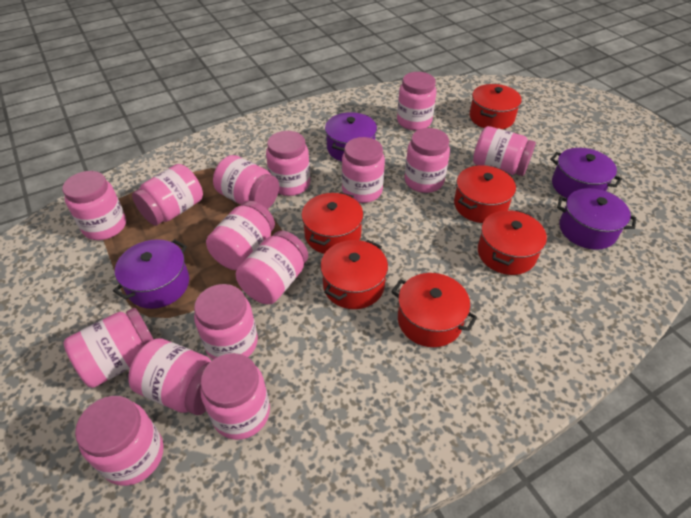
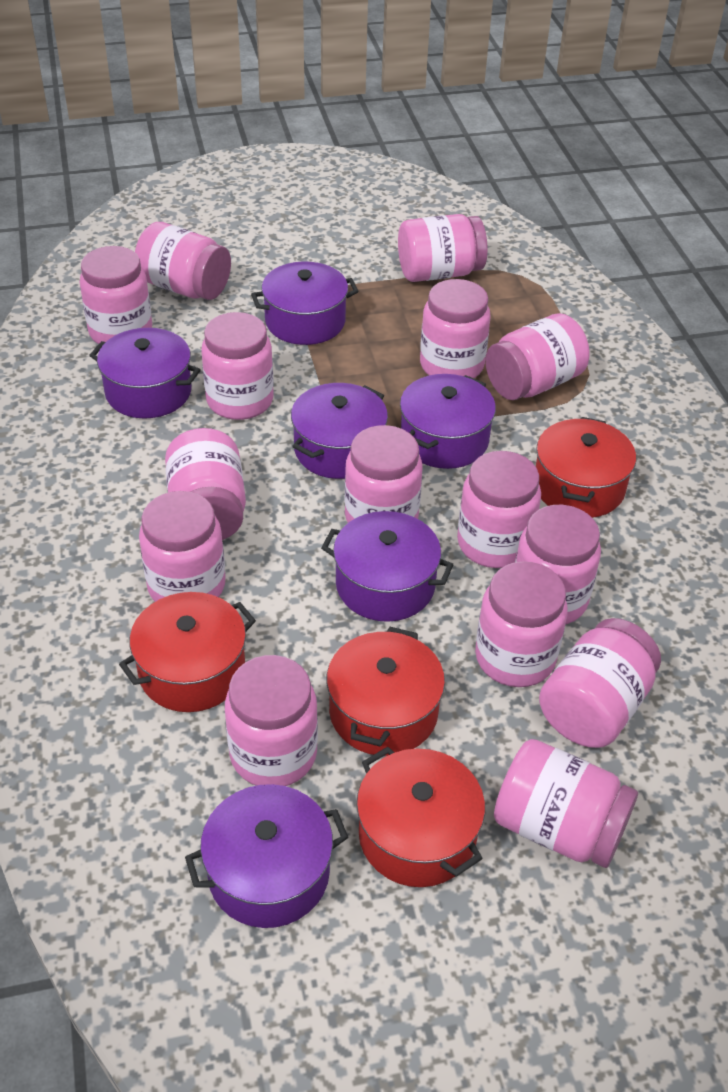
purple pot: 4 -> 6
red pot: 6 -> 4

